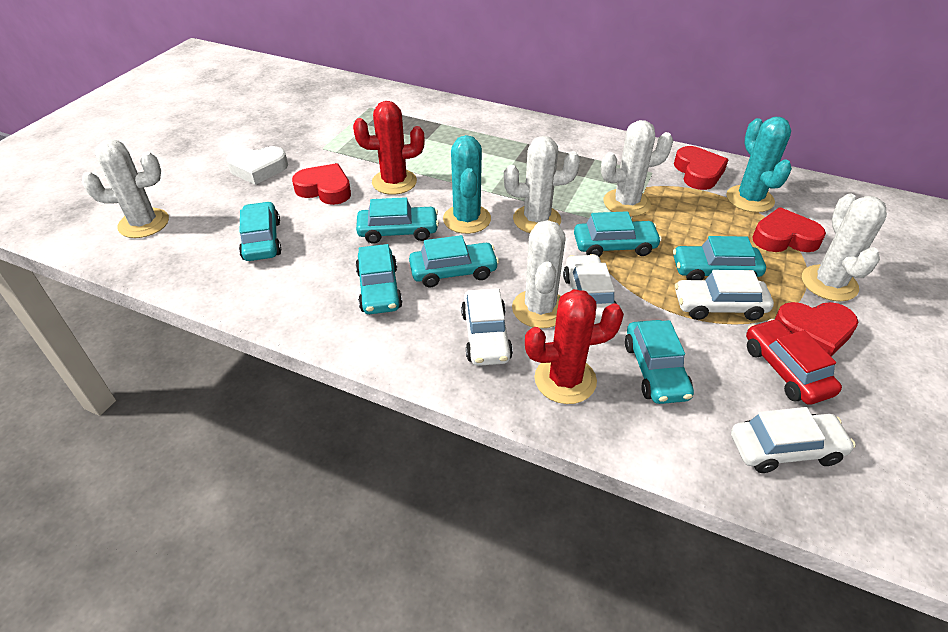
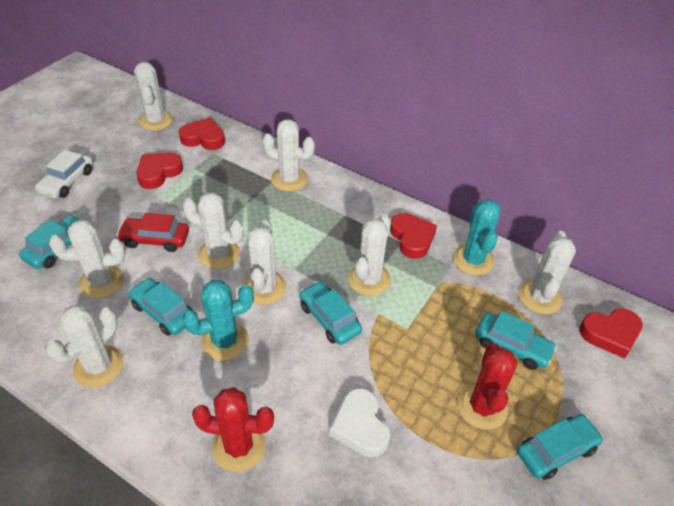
turquoise car: 7 -> 5
white cactus: 5 -> 8
white car: 4 -> 1

